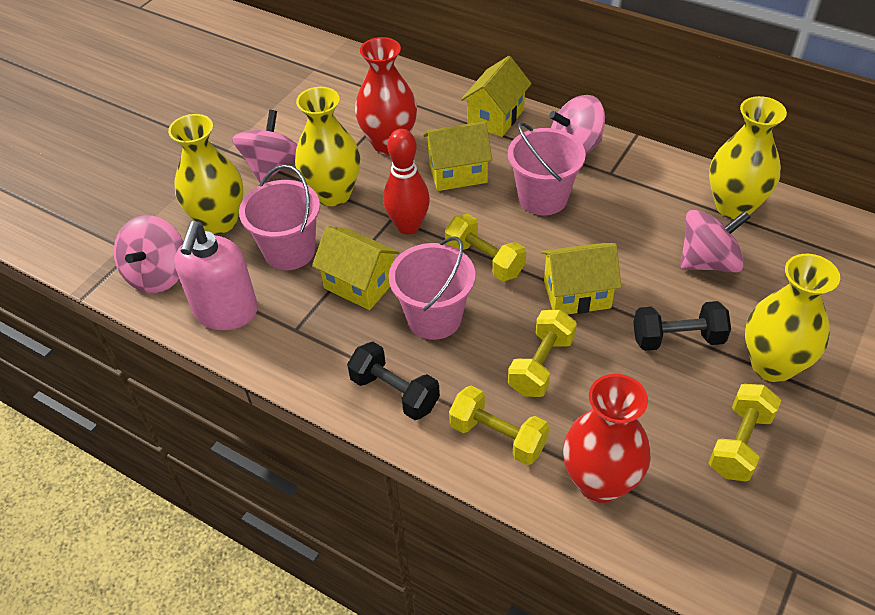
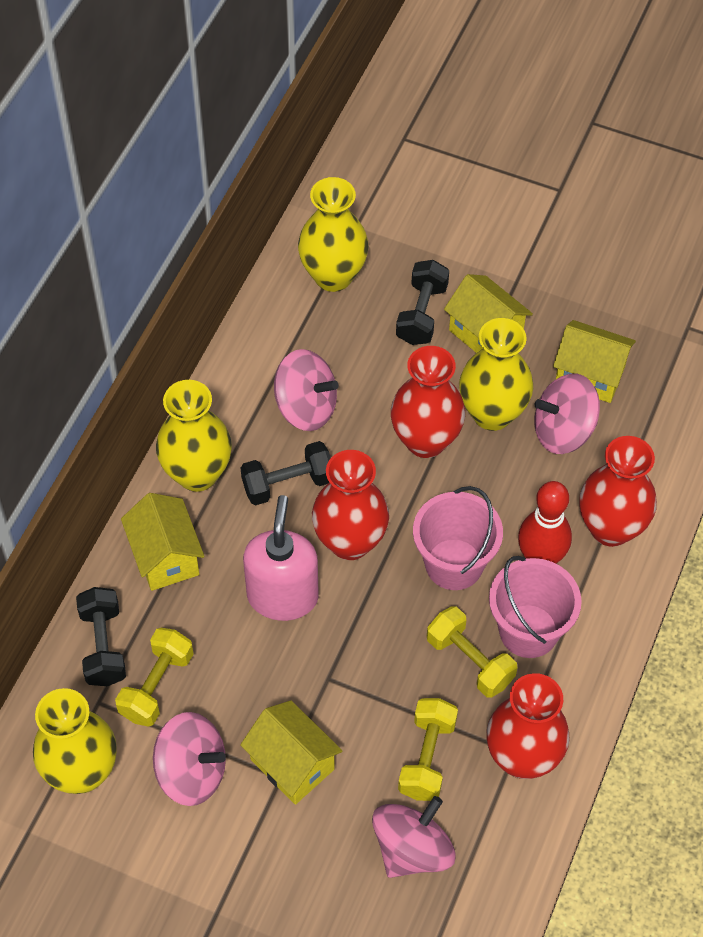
black dumbbell: 2 -> 3
pink bucket: 3 -> 2
red vase: 2 -> 4
yellow dumbbell: 4 -> 3

